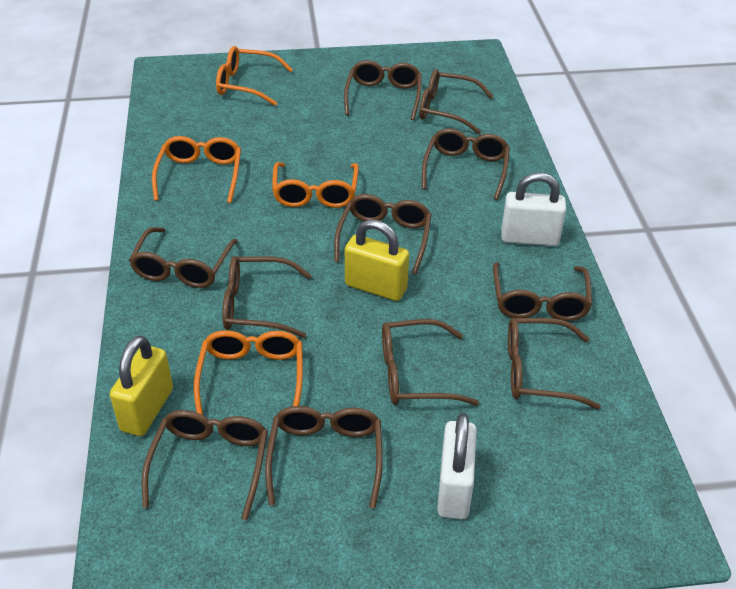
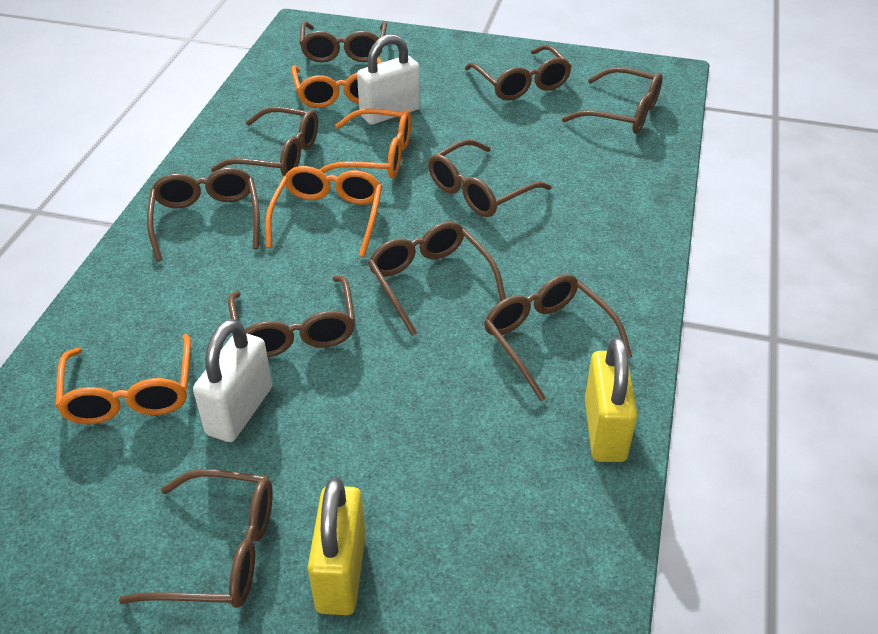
brown glasses: 11 -> 10

